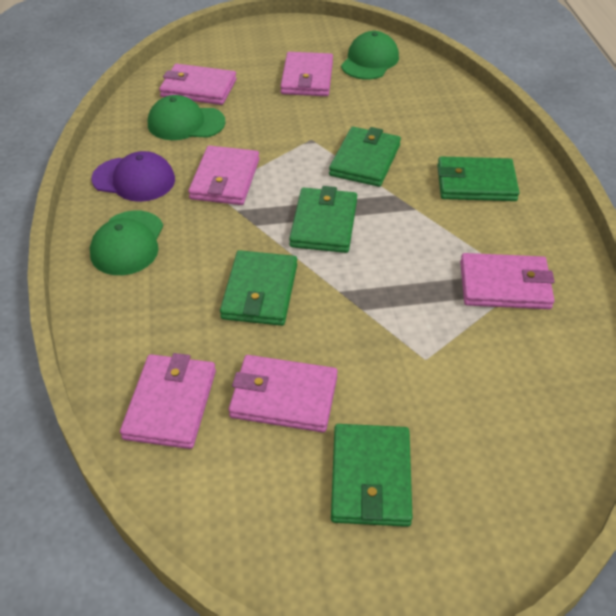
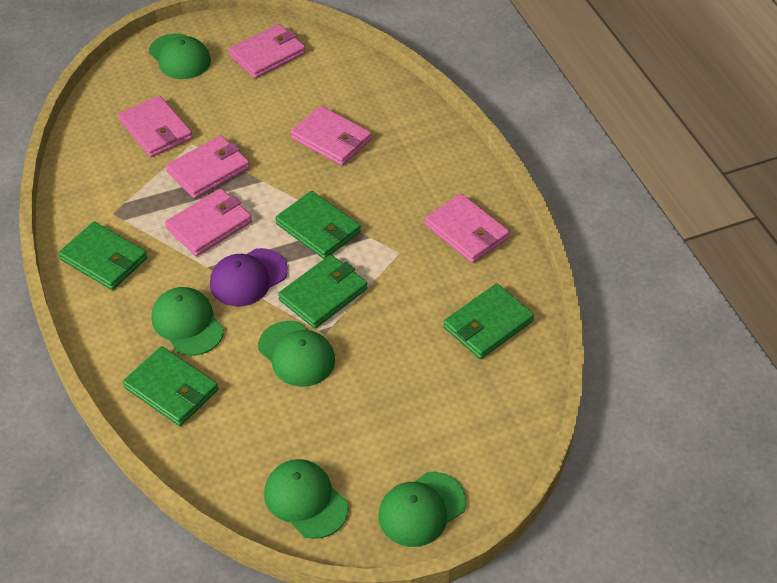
green cap: 3 -> 5

